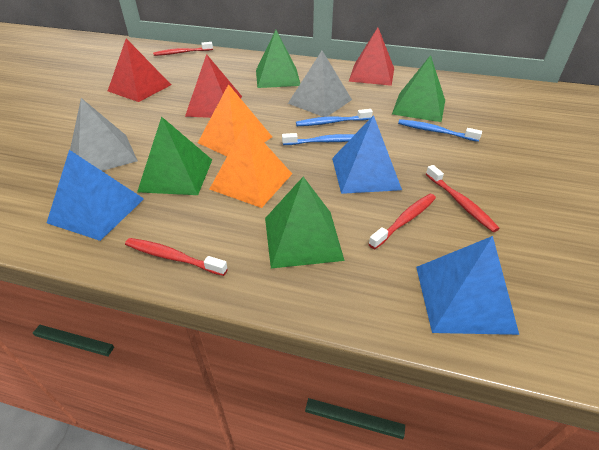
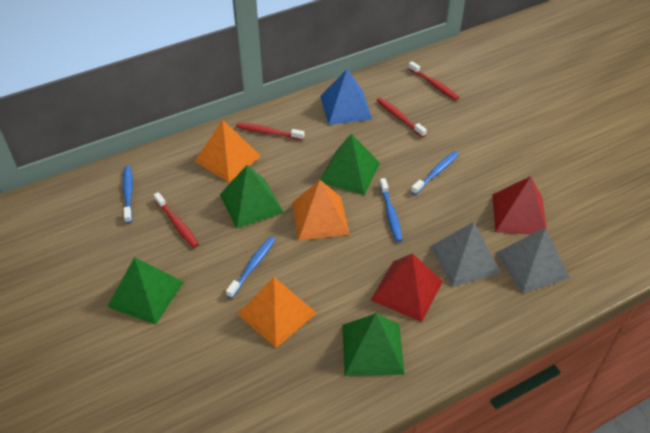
blue pyramid: 3 -> 1
blue toothbrush: 3 -> 4
orange pyramid: 2 -> 3
red pyramid: 3 -> 2

